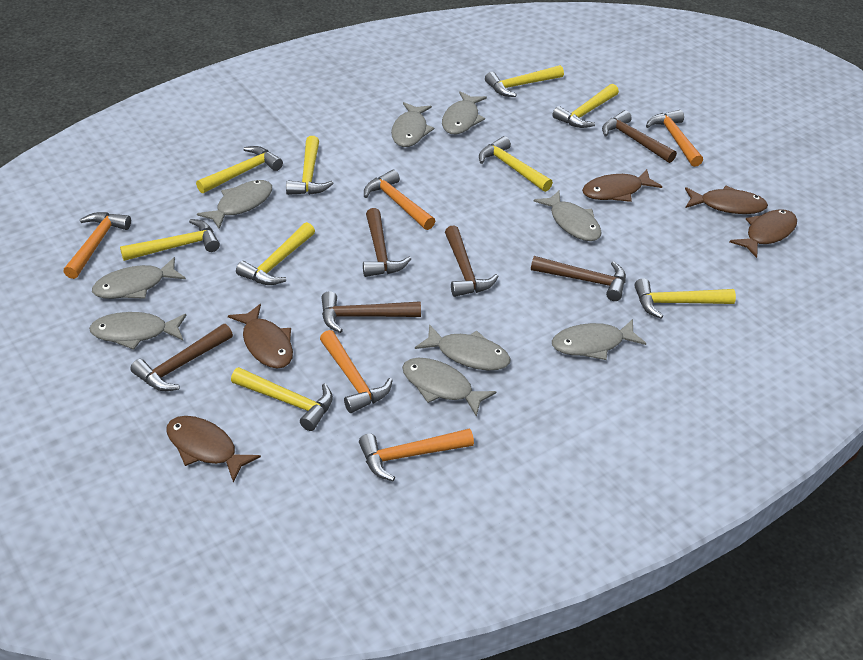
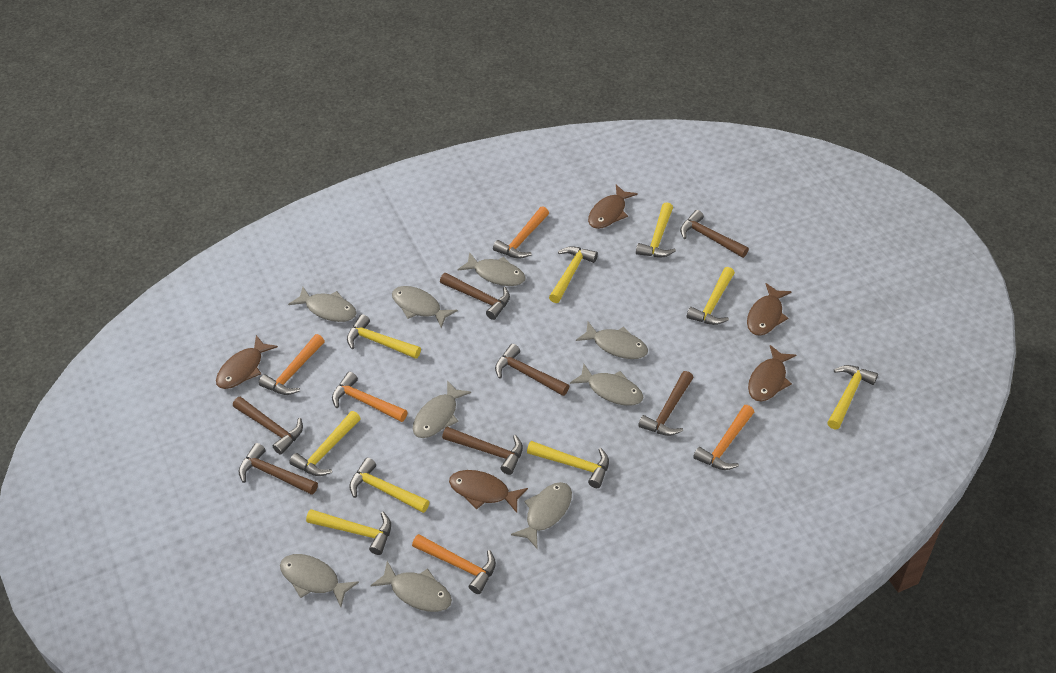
brown hammer: 6 -> 7

